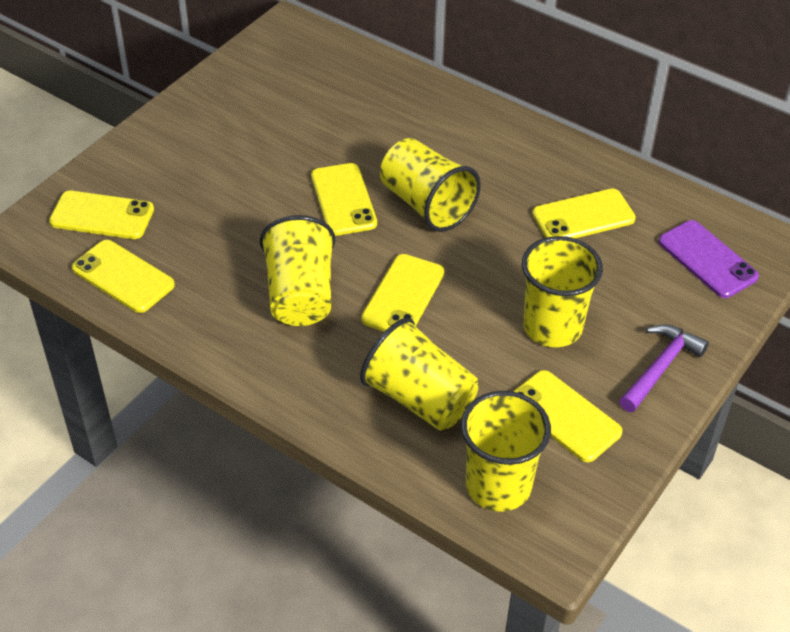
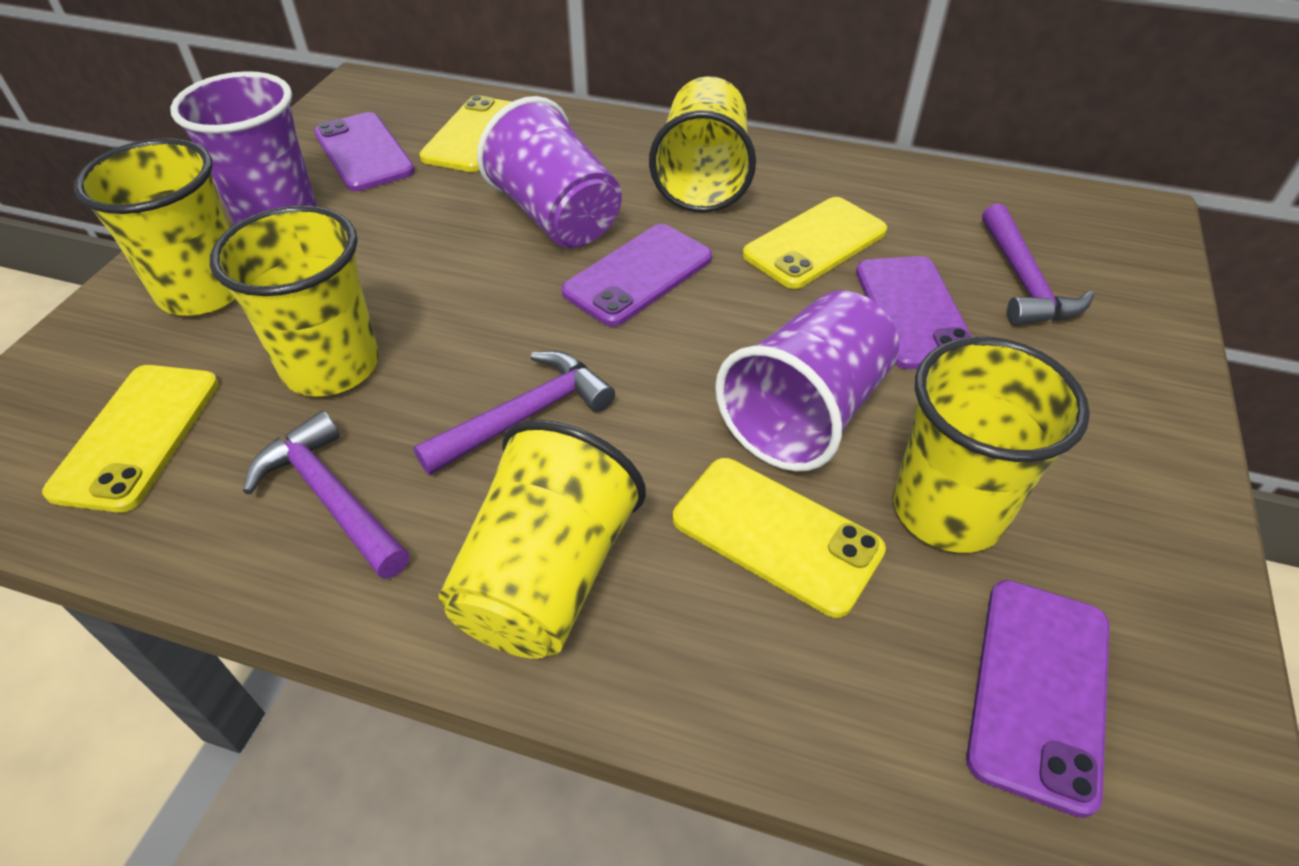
purple cup: 0 -> 3
purple hammer: 1 -> 3
purple phone: 1 -> 4
yellow phone: 6 -> 4

